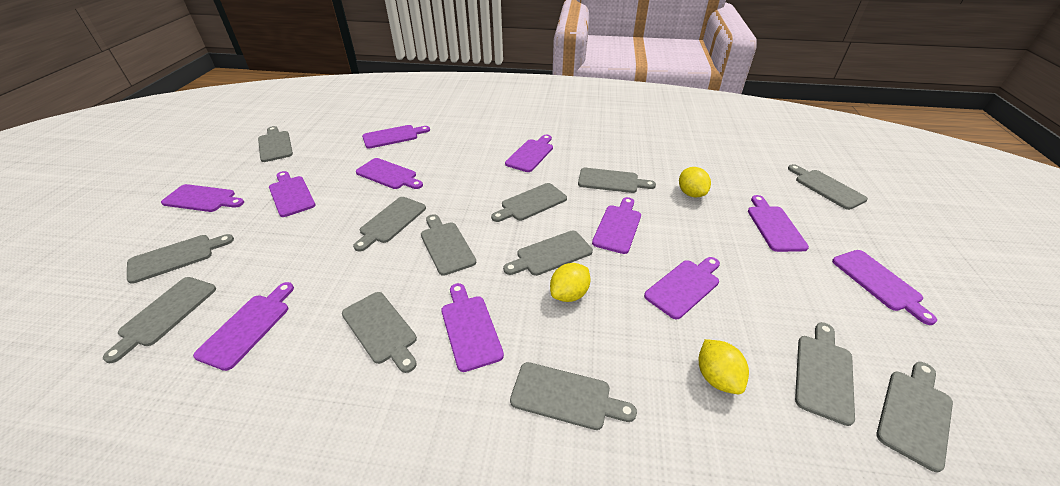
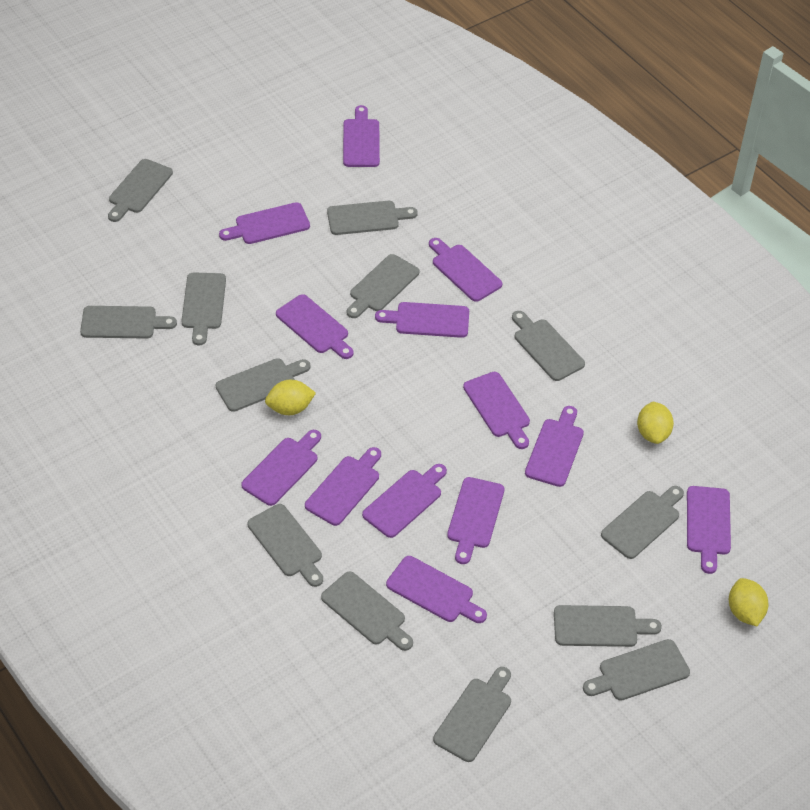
purple cutting board: 11 -> 13

